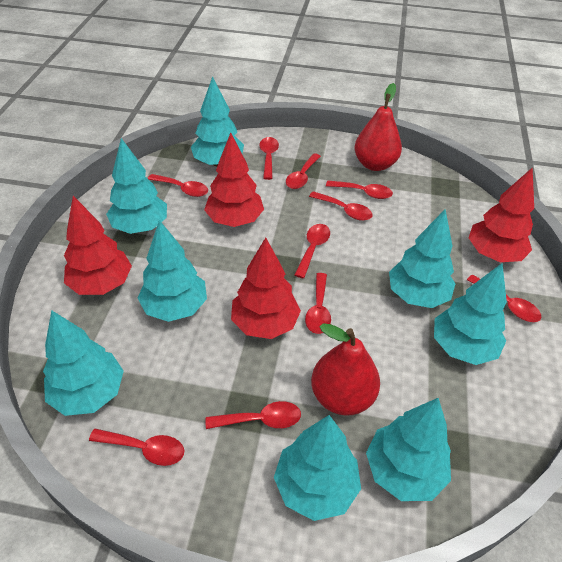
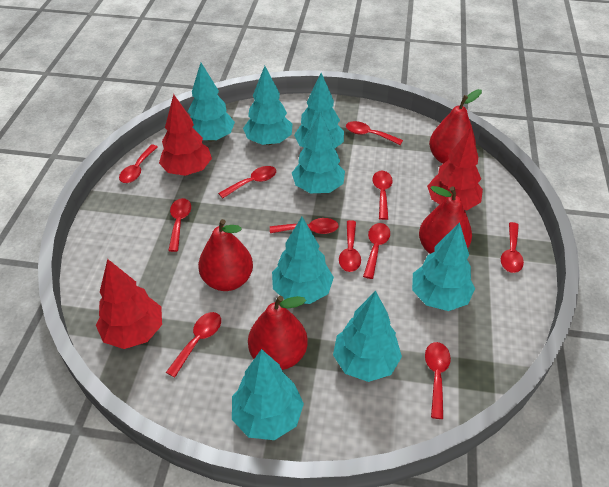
red pear: 2 -> 4
red spoon: 10 -> 11
red tree: 4 -> 3

